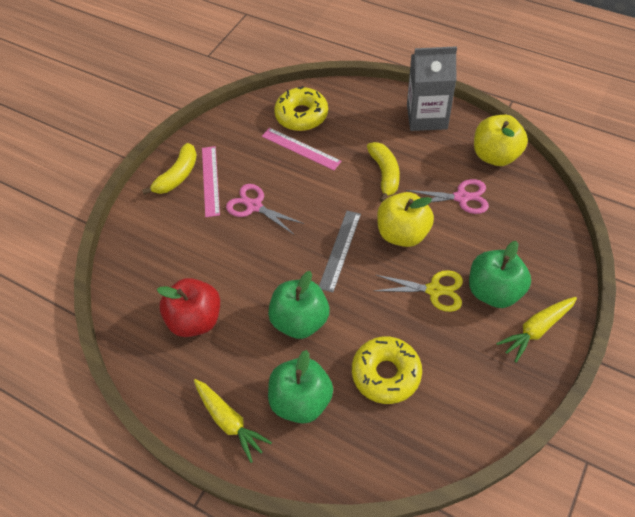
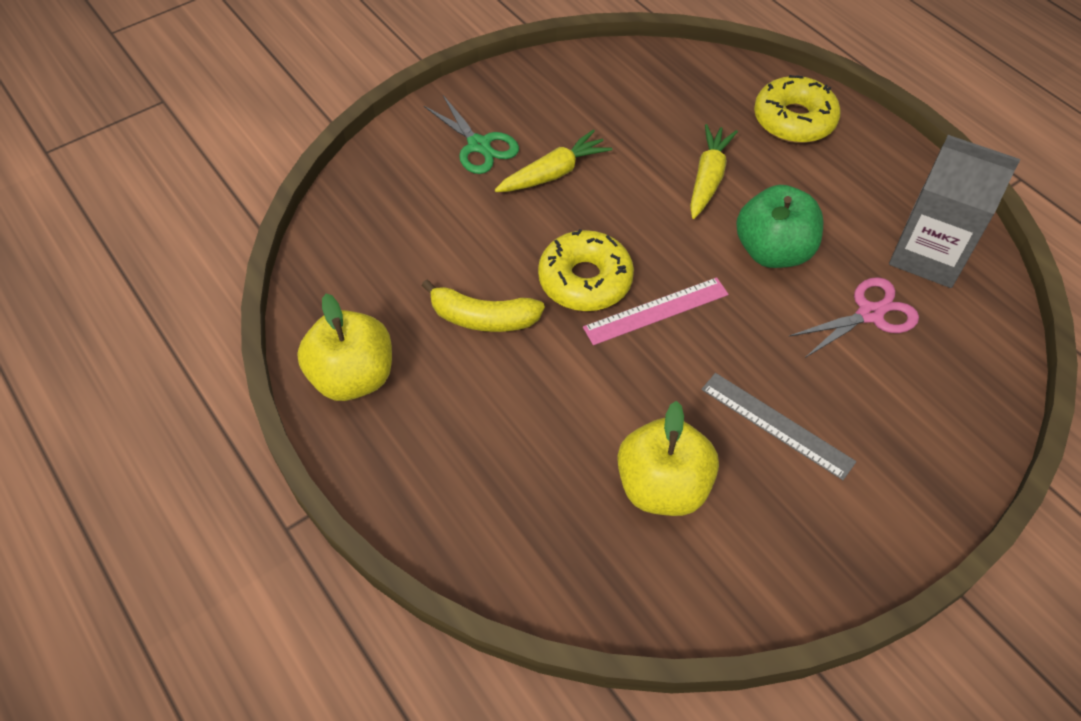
green apple: 3 -> 1
green scissors: 0 -> 1
pink ruler: 2 -> 1
pink scissors: 2 -> 1
red apple: 1 -> 0
yellow banana: 2 -> 1
yellow scissors: 1 -> 0

